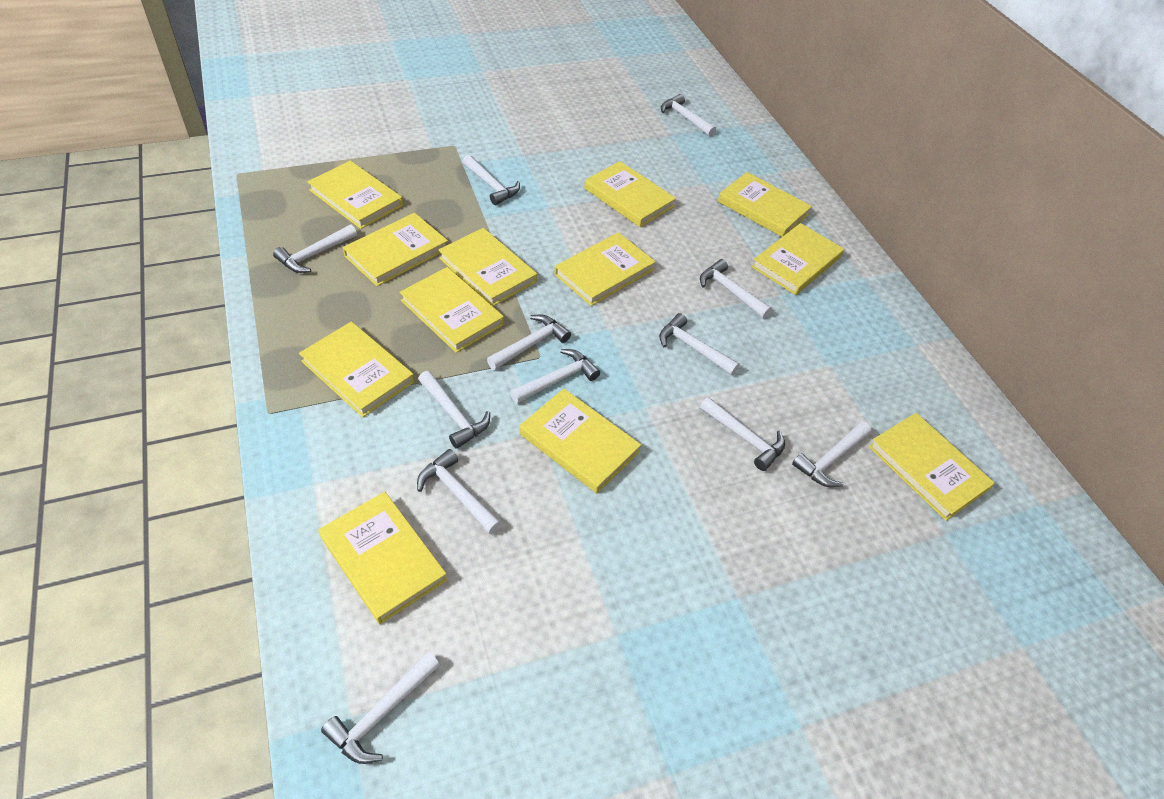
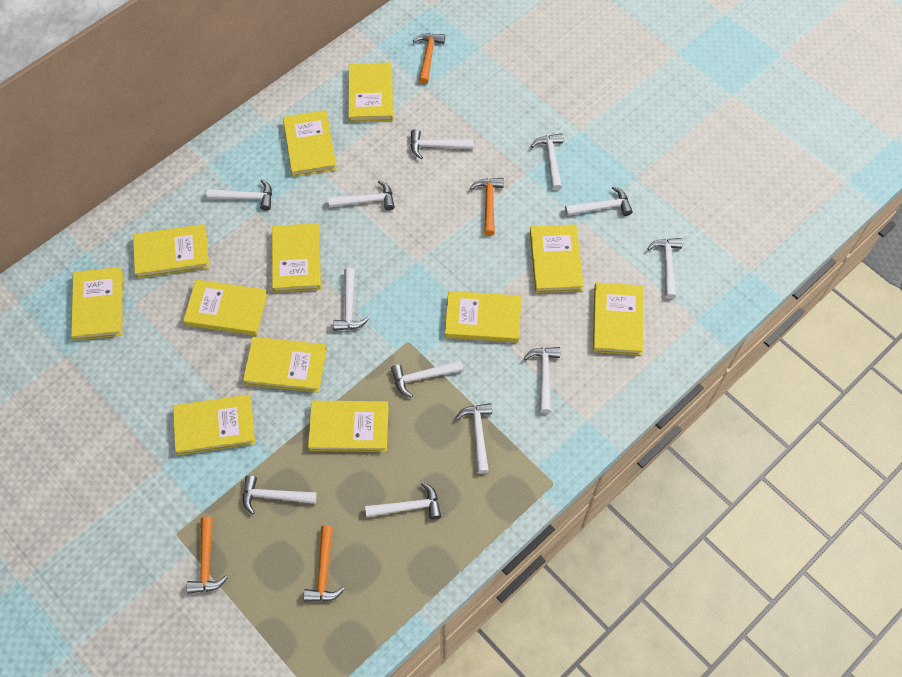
orange hammer: 0 -> 4

